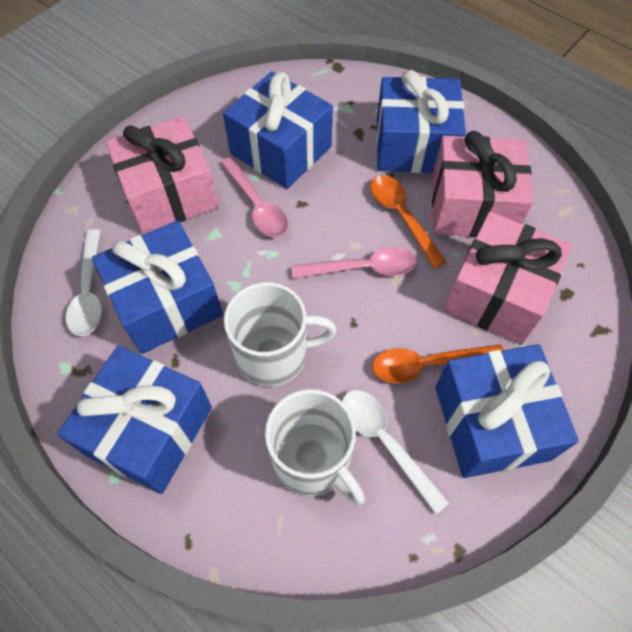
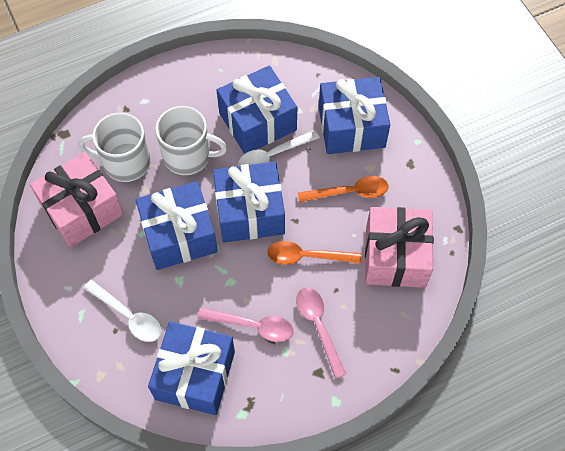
pink gift: 3 -> 2

